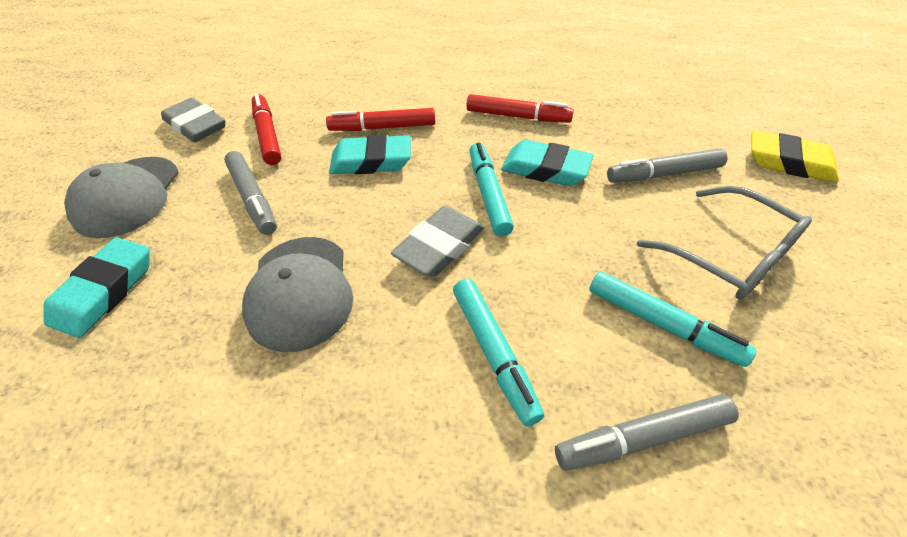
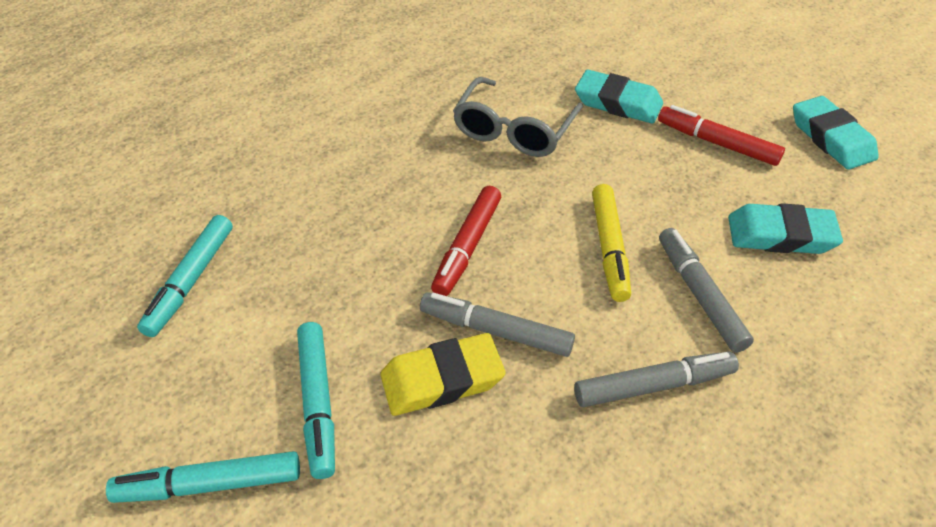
grey cap: 2 -> 0
grey eraser: 2 -> 0
red marker: 3 -> 2
yellow marker: 0 -> 1

